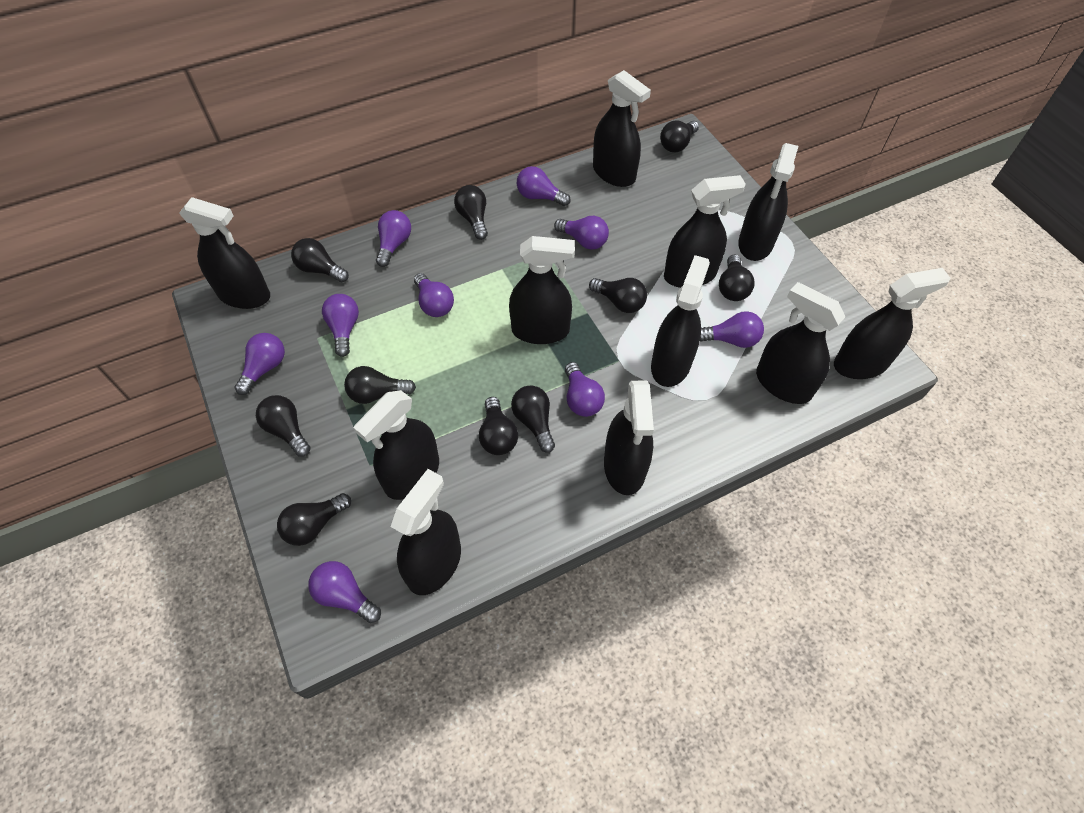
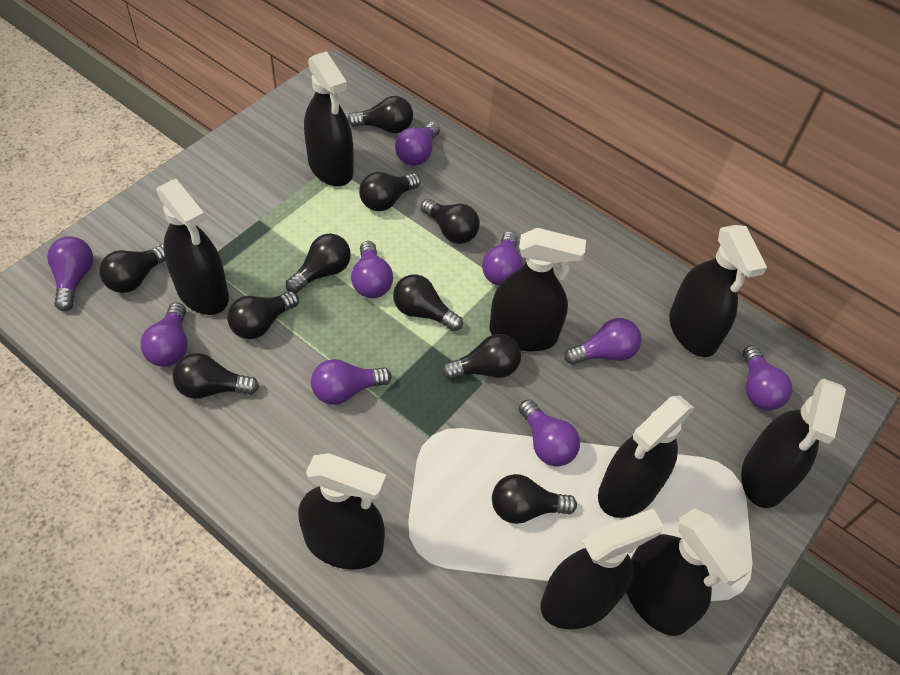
black spray bottle: 11 -> 9

